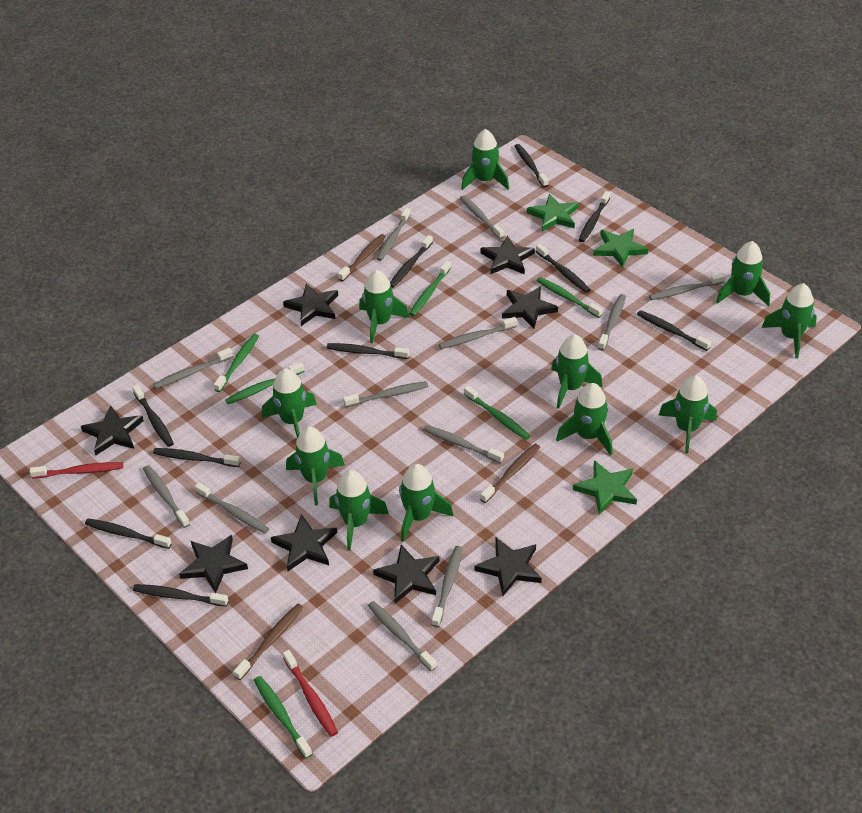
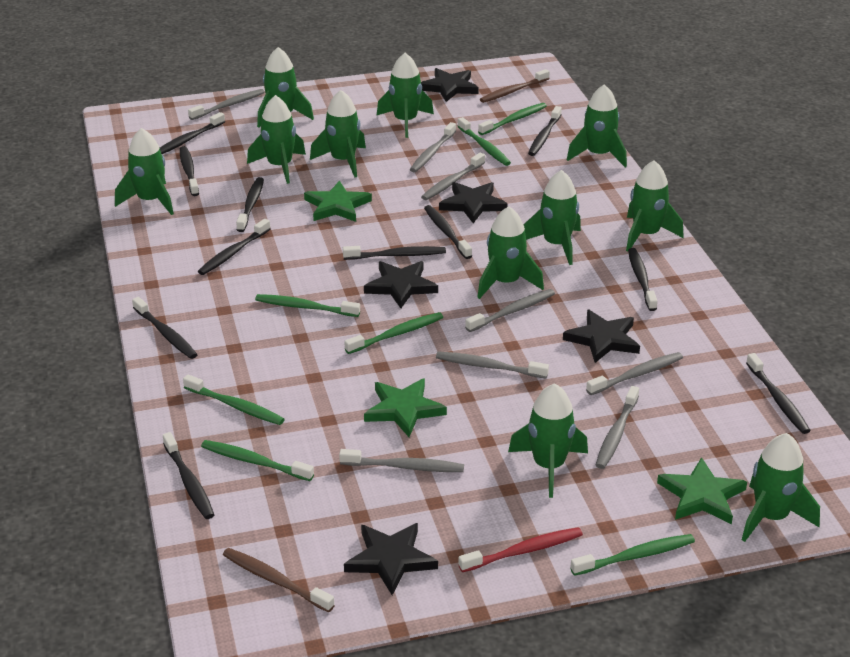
black star: 8 -> 5
black toothbrush: 10 -> 11
brown toothbrush: 3 -> 2
green toothbrush: 6 -> 7
grey toothbrush: 12 -> 8
red toothbrush: 2 -> 1

